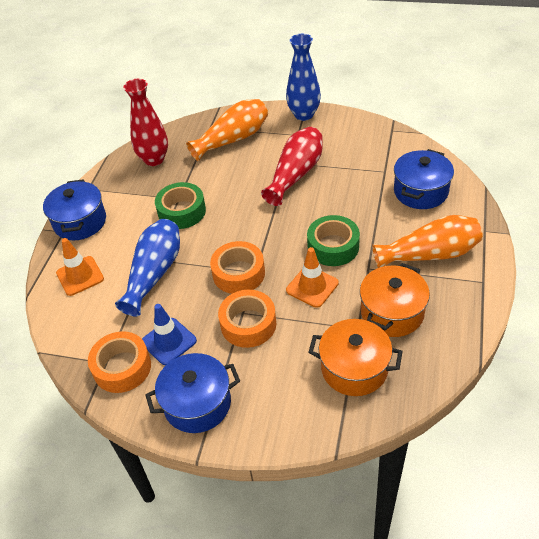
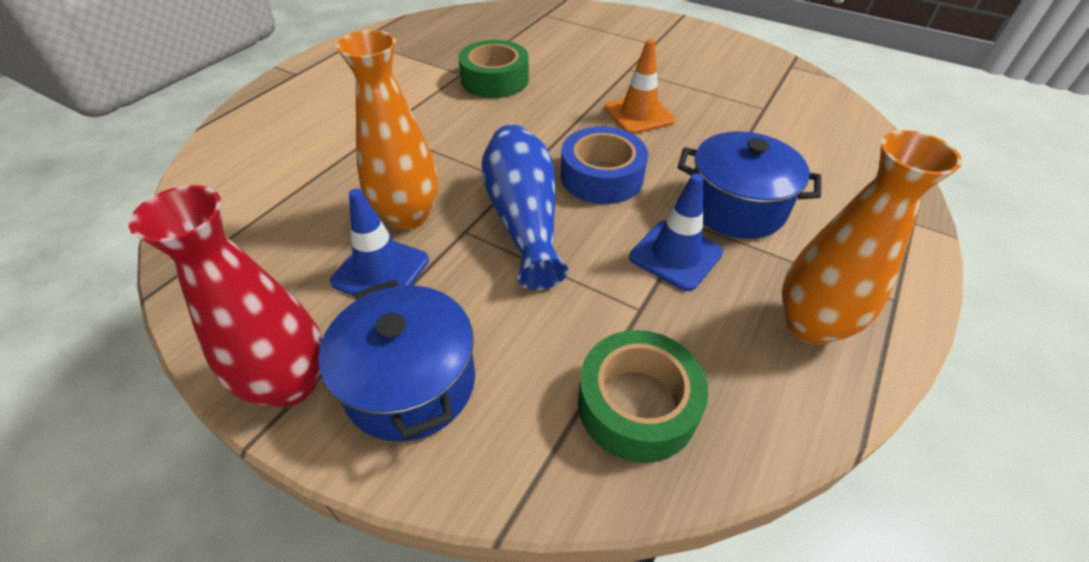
blue pot: 3 -> 2
blue tape: 0 -> 1
blue traffic cone: 1 -> 2
blue vase: 2 -> 1
orange pot: 2 -> 0
orange tape: 3 -> 0
orange traffic cone: 2 -> 1
red vase: 2 -> 1

